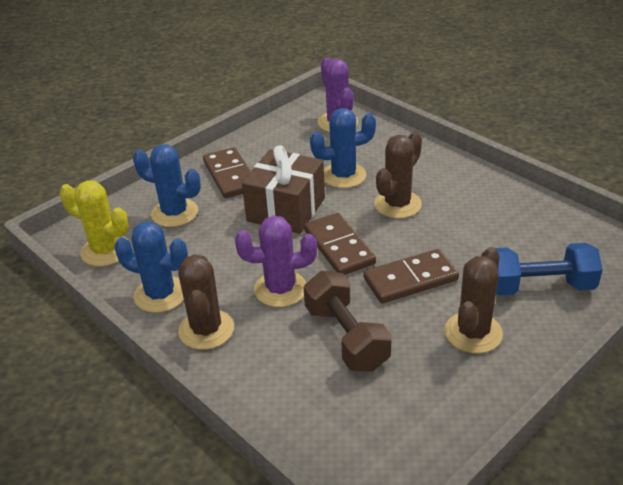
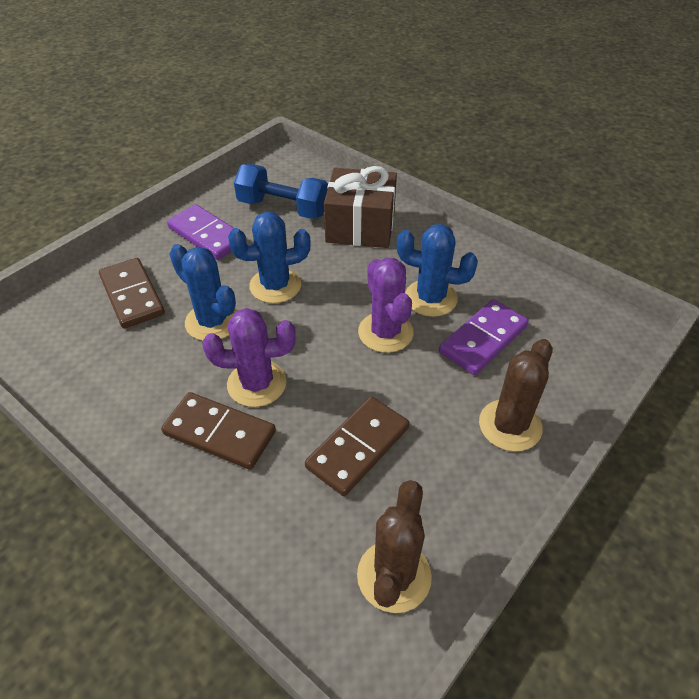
brown cactus: 3 -> 2
brown dumbbell: 1 -> 0
purple domino: 0 -> 2
yellow cactus: 1 -> 0

